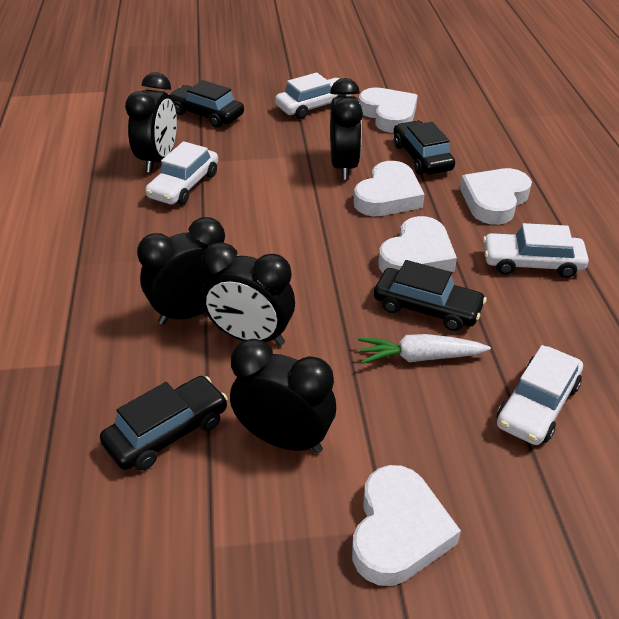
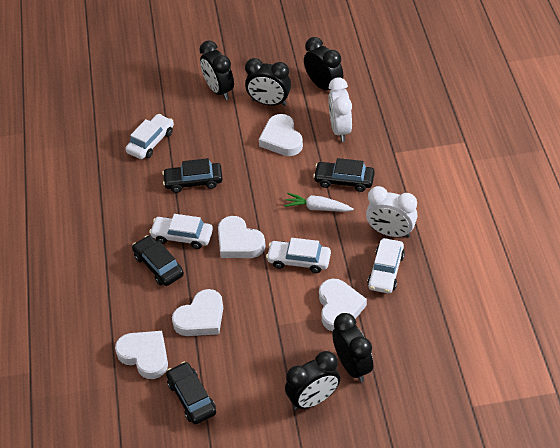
white clock: 0 -> 2

